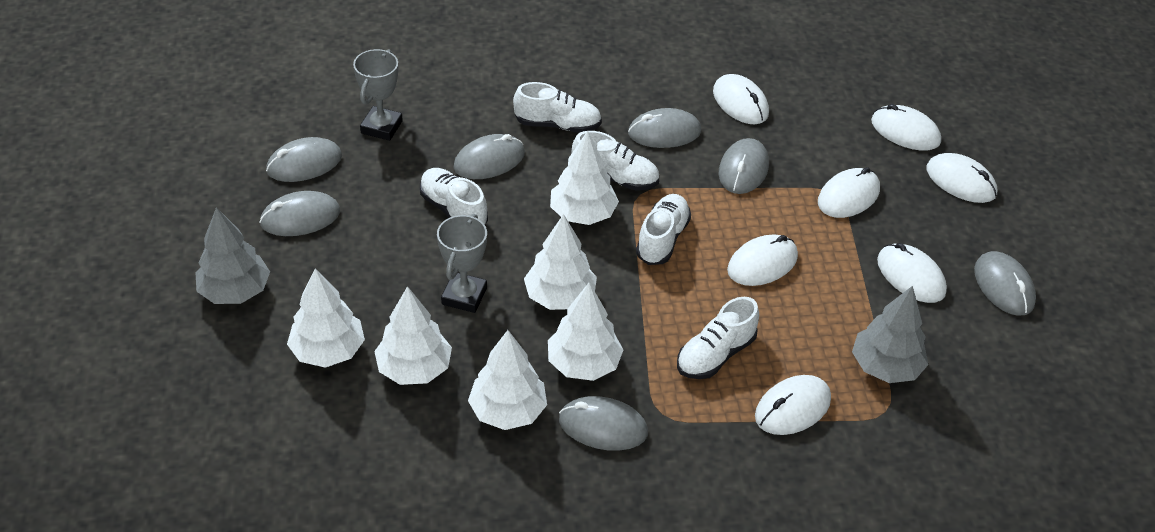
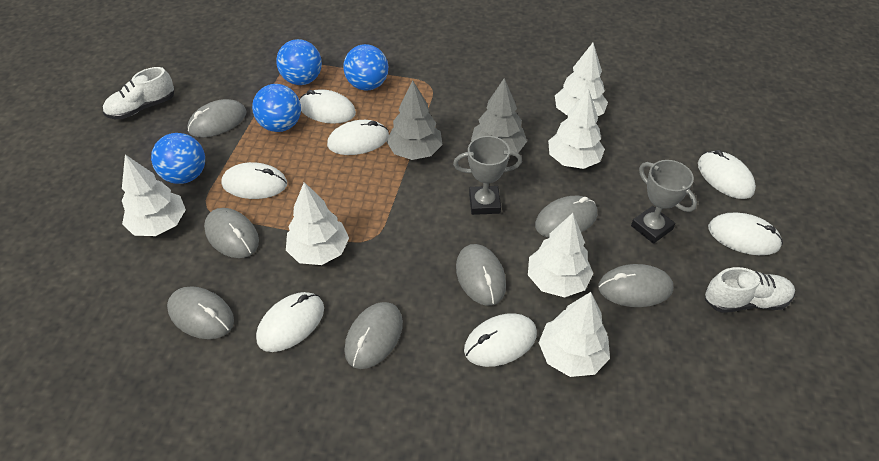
blue ball: 0 -> 4
white shoe: 5 -> 2

